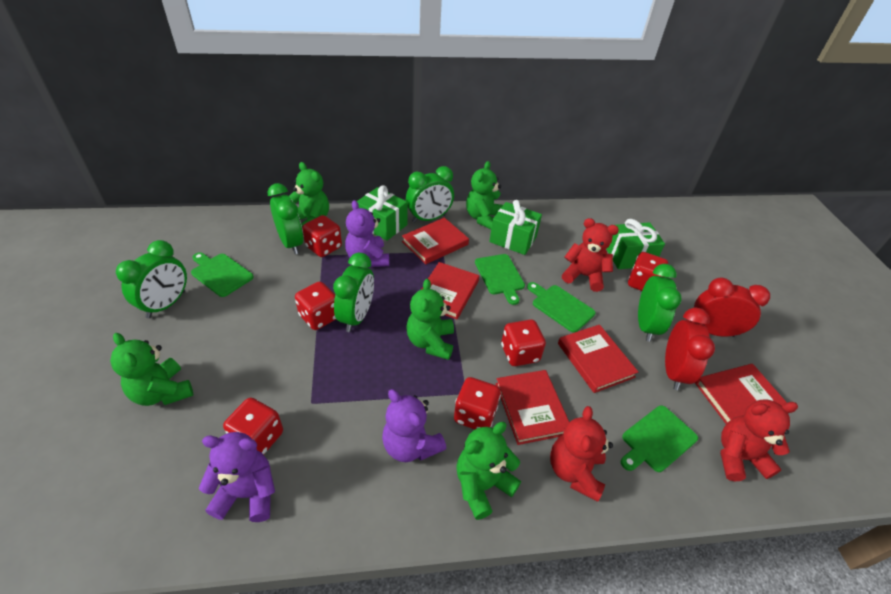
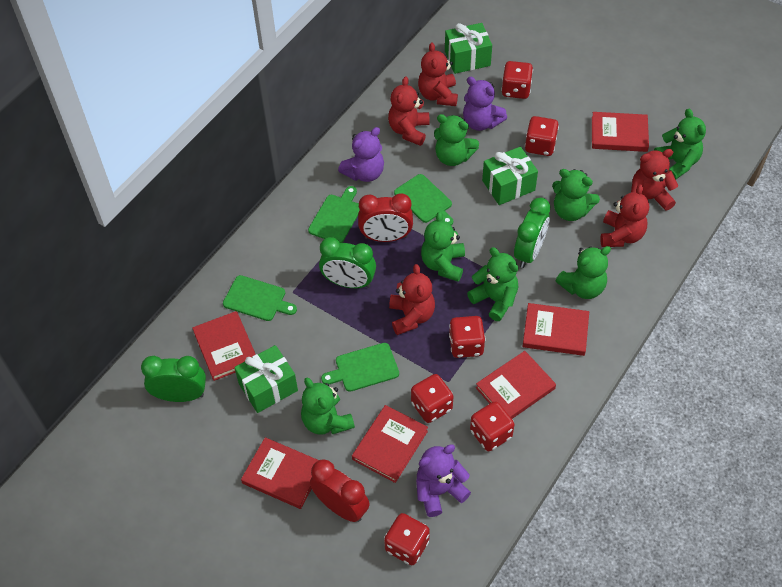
green clock: 5 -> 3
green teddy bear: 5 -> 7
red book: 5 -> 6
red teddy bear: 3 -> 5

